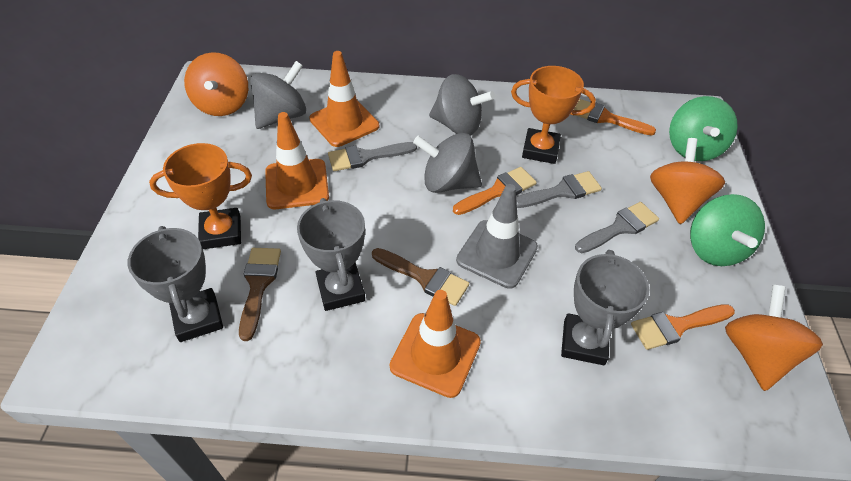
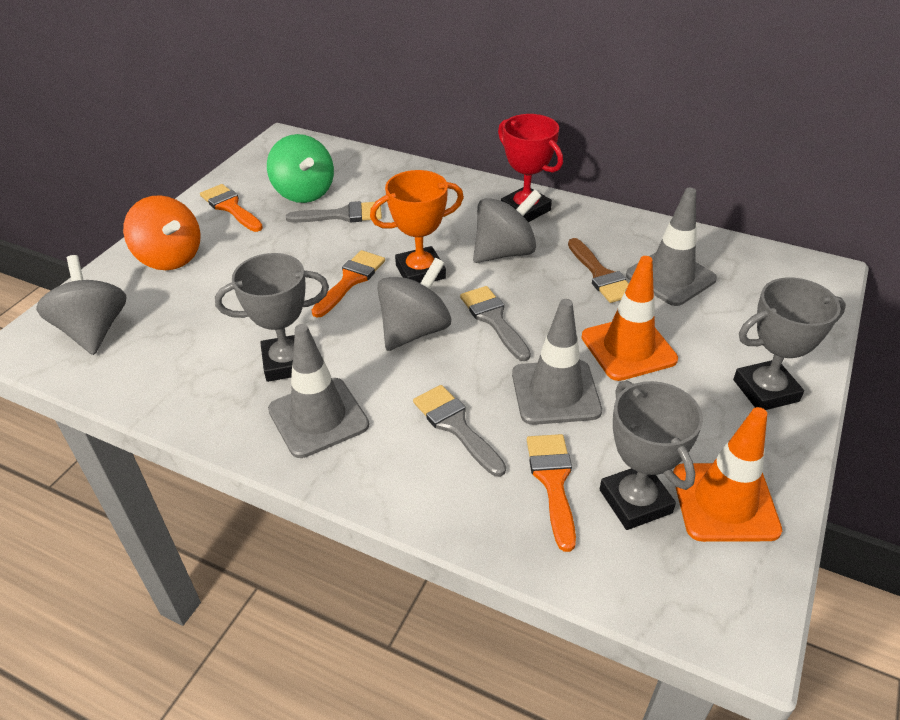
brown brush: 2 -> 1
green spinning top: 2 -> 1
grey traffic cone: 1 -> 3
orange spinning top: 3 -> 1
orange traffic cone: 3 -> 2
orange trophy: 2 -> 1
red trophy: 0 -> 1

